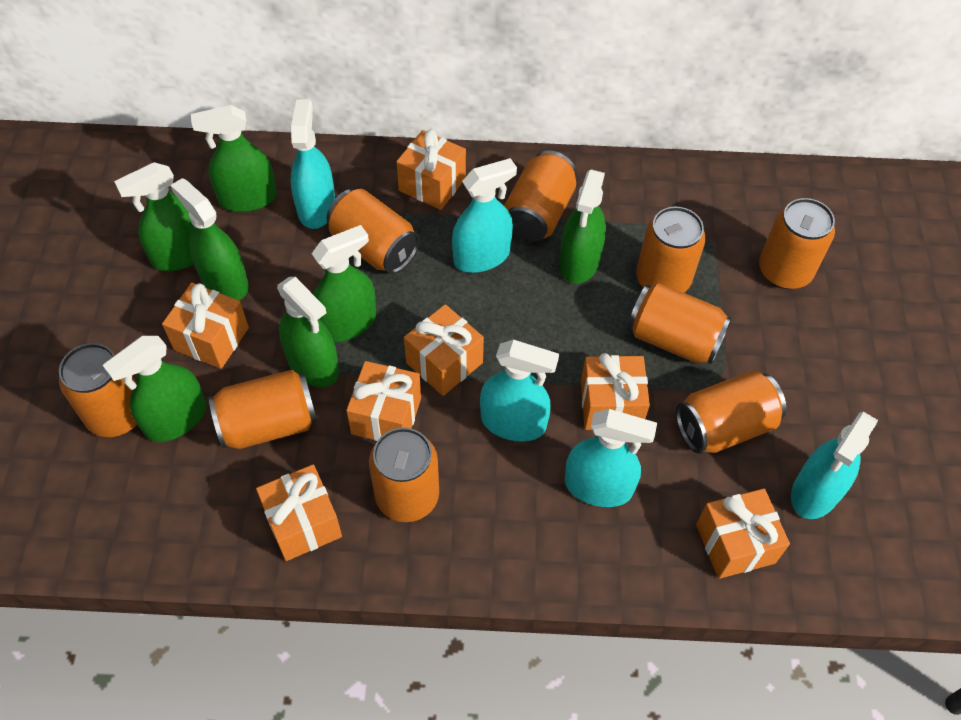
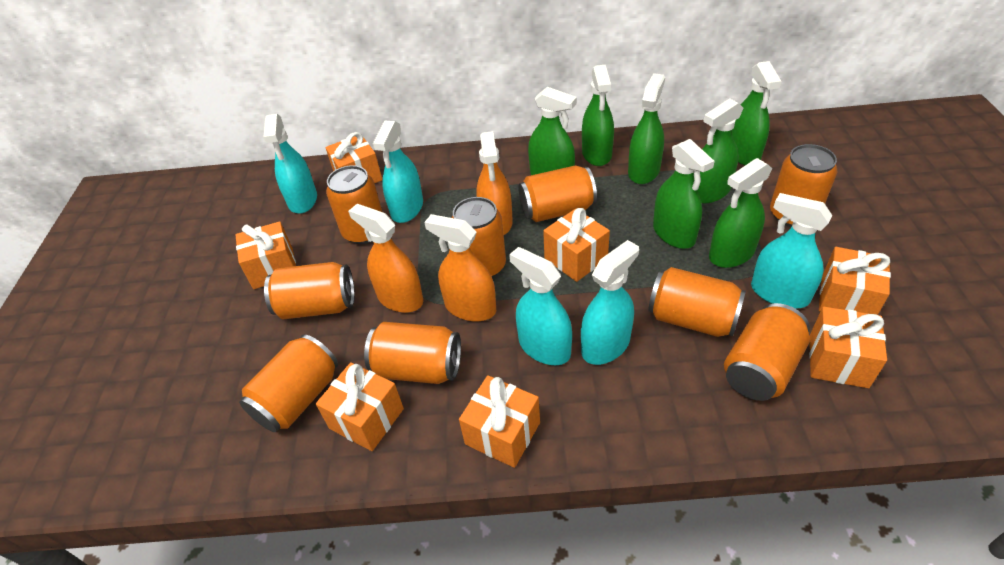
orange spray bottle: 0 -> 3

